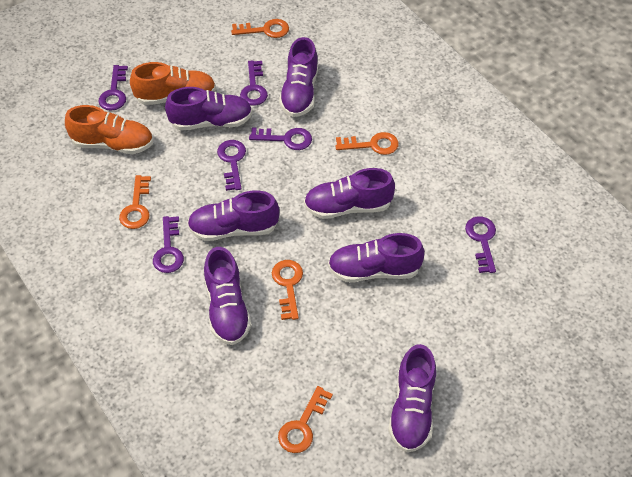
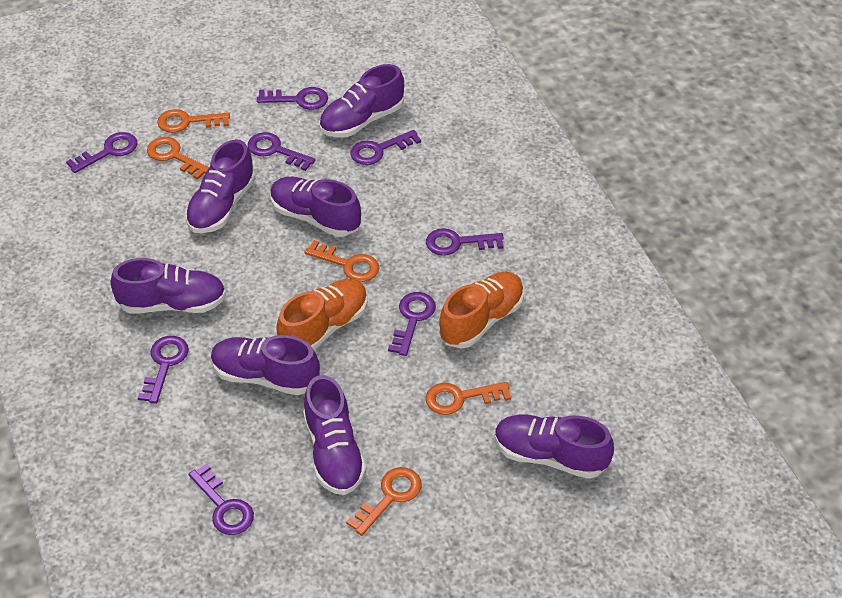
purple key: 6 -> 8

